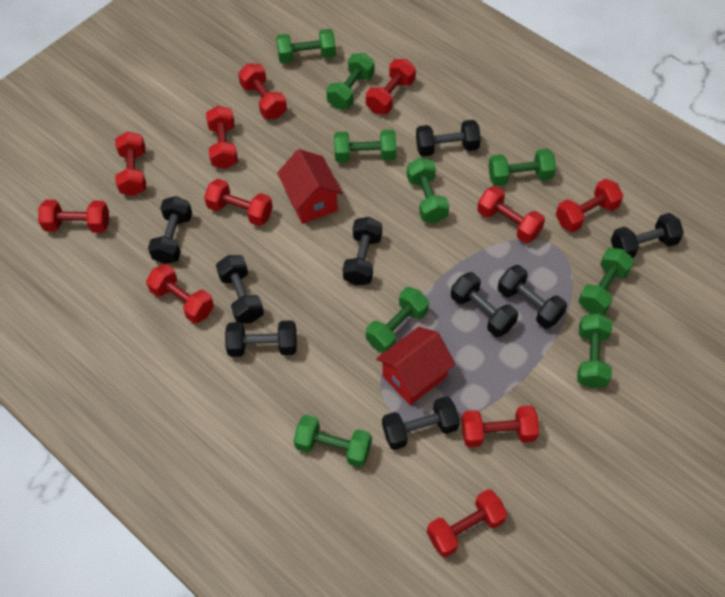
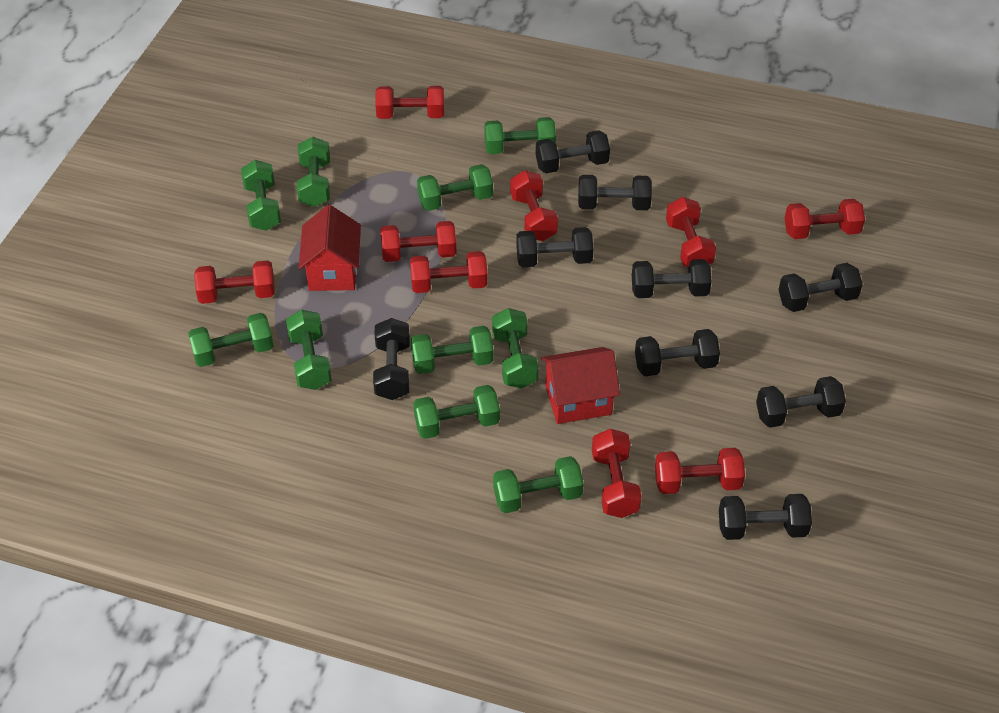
green dumbbell: 9 -> 10
red dumbbell: 11 -> 9

